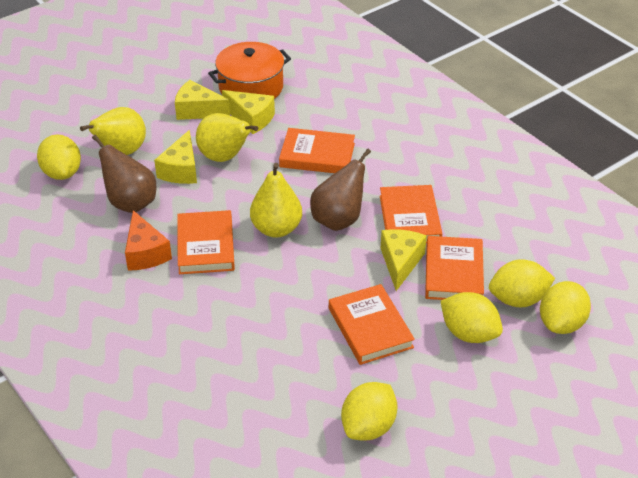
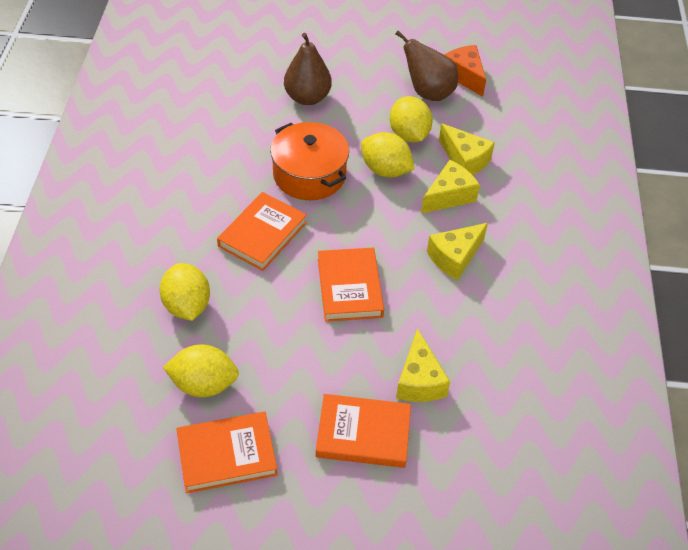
orange book: 5 -> 4
yellow lemon: 5 -> 4
yellow pear: 3 -> 0

